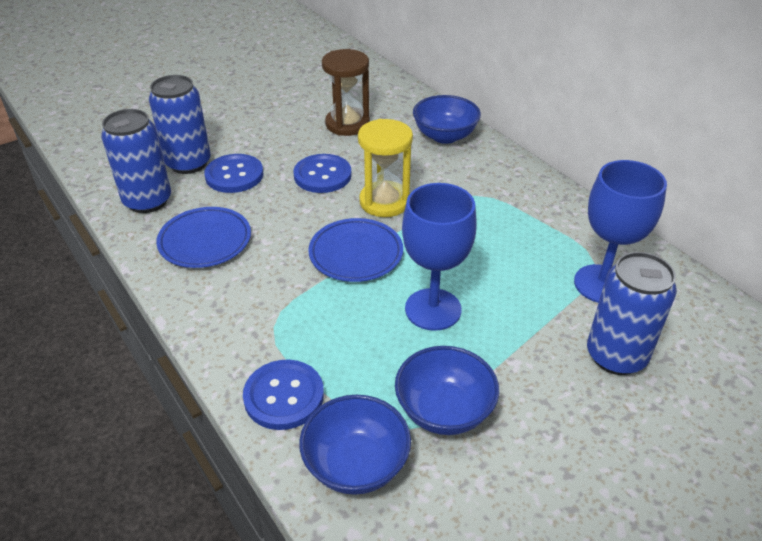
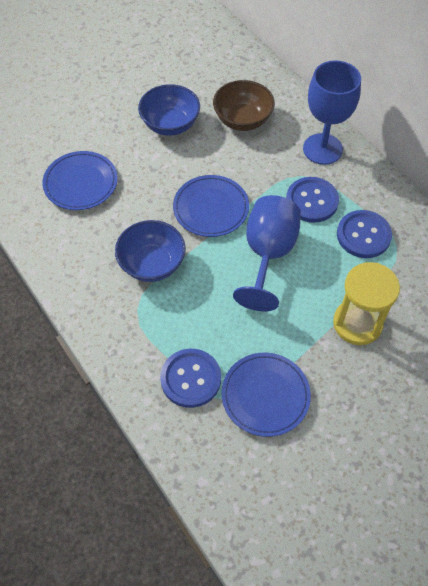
blue bowl: 3 -> 2
blue can: 3 -> 0
blue plate: 2 -> 3
brown bowl: 0 -> 1
brown hourglass: 1 -> 0

